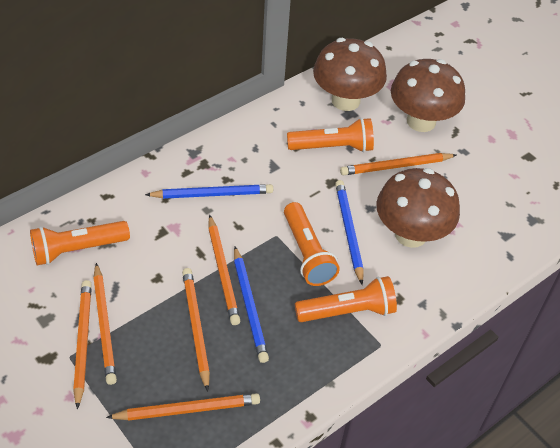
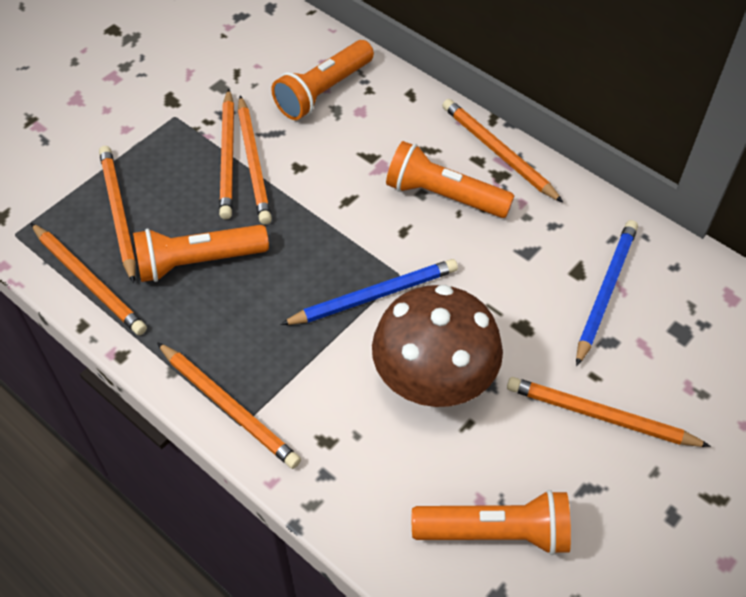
blue pencil: 3 -> 2
brown mushroom: 3 -> 1
orange pencil: 6 -> 7

